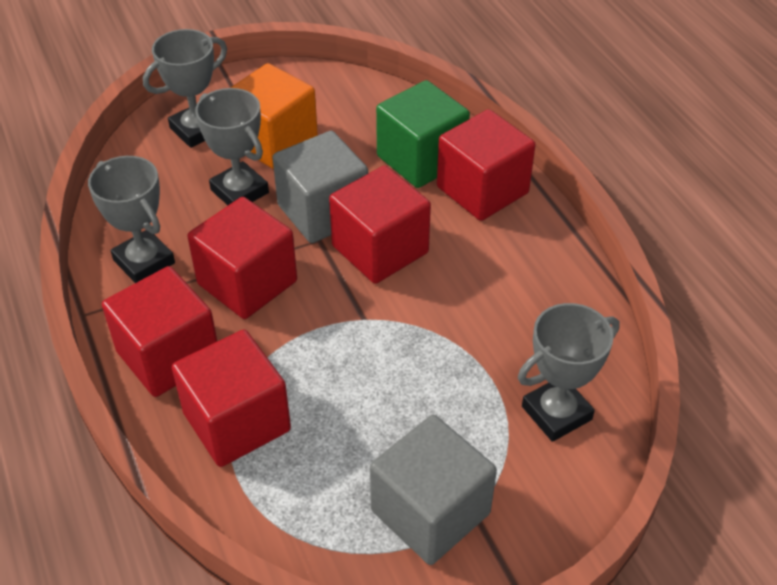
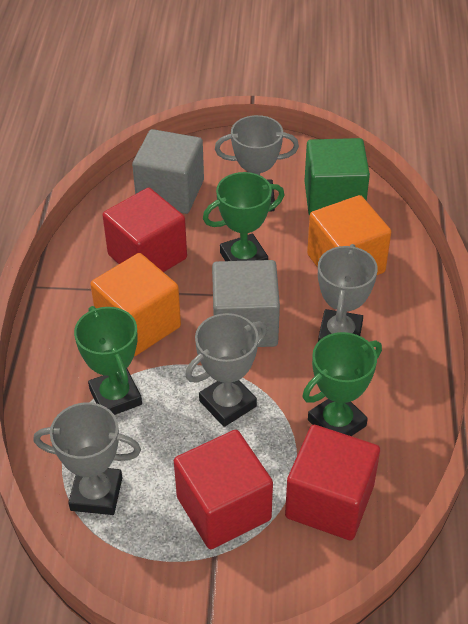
green trophy: 0 -> 3
orange cube: 1 -> 2
red cube: 5 -> 3

